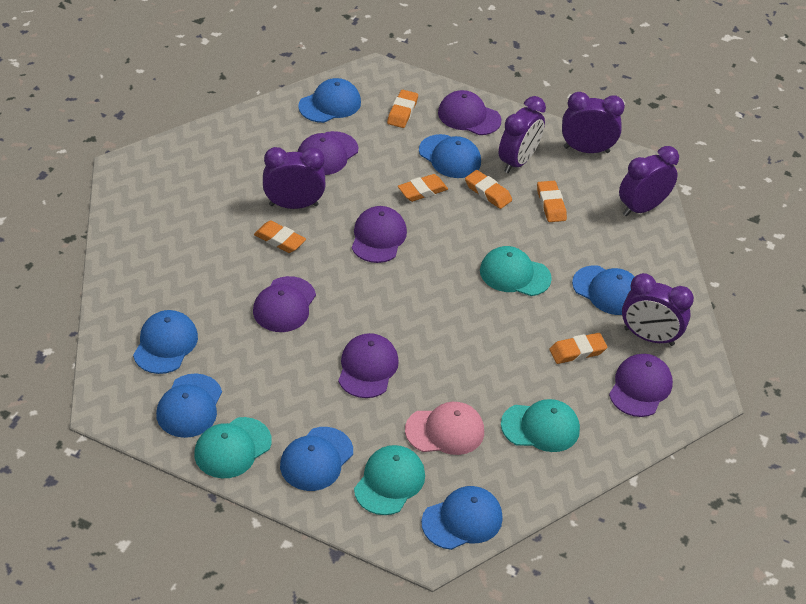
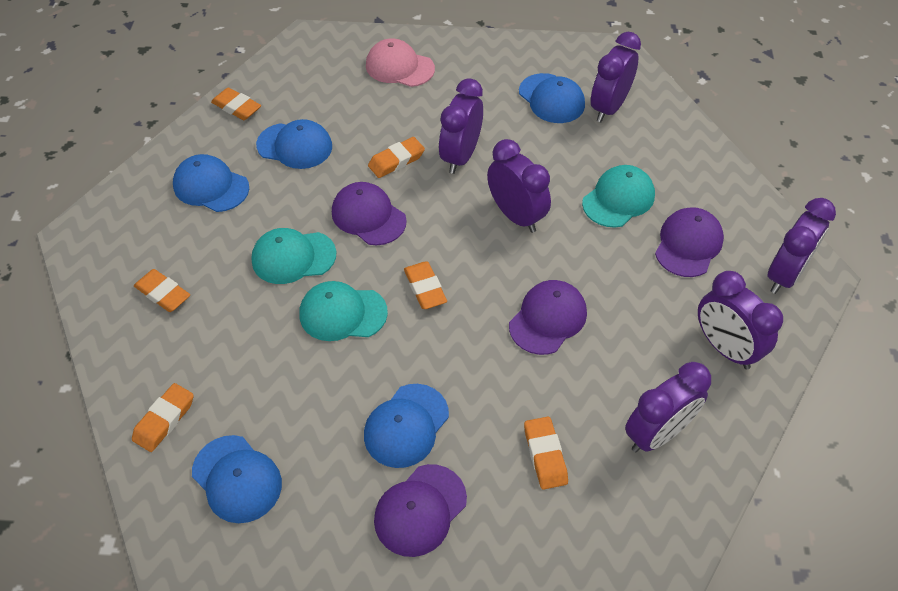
blue cap: 7 -> 5
purple cap: 6 -> 4
purple clock: 5 -> 6
turquoise cap: 4 -> 3

